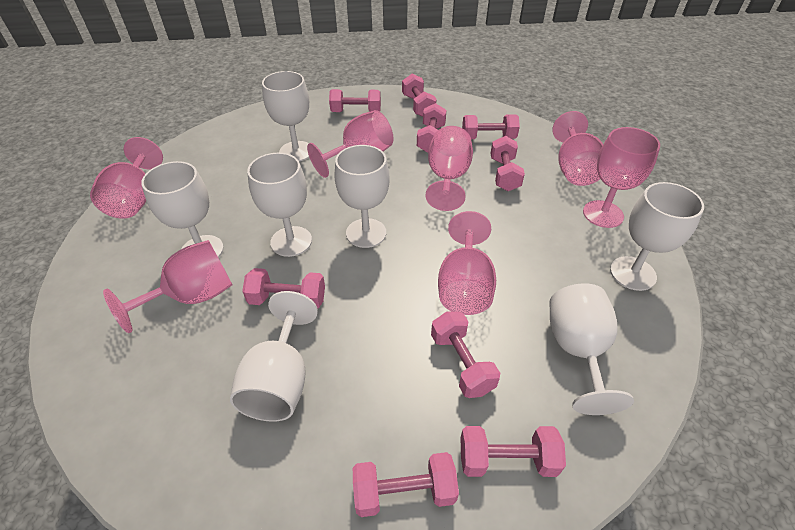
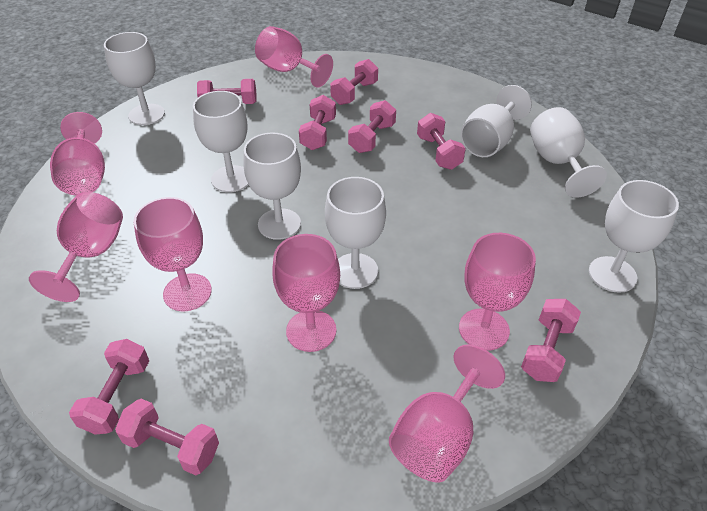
pink dumbbell: 9 -> 8

